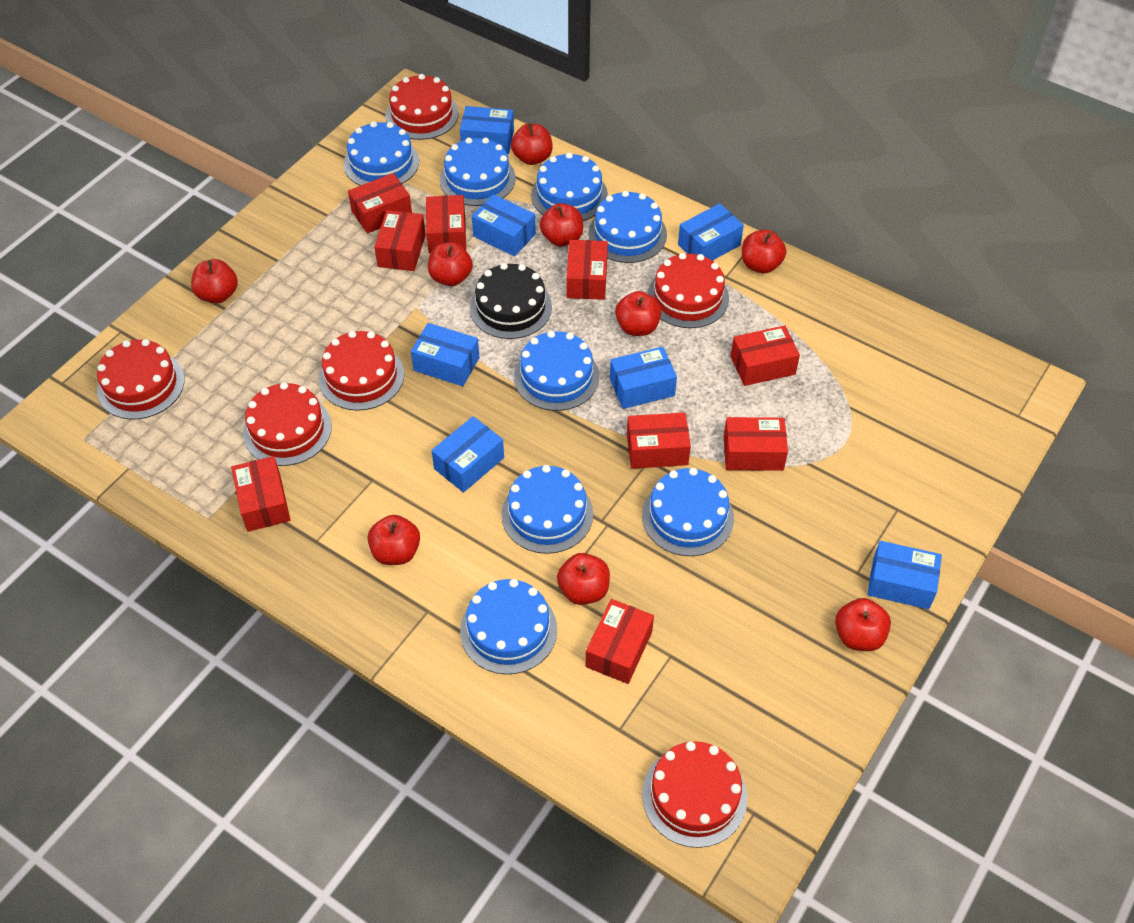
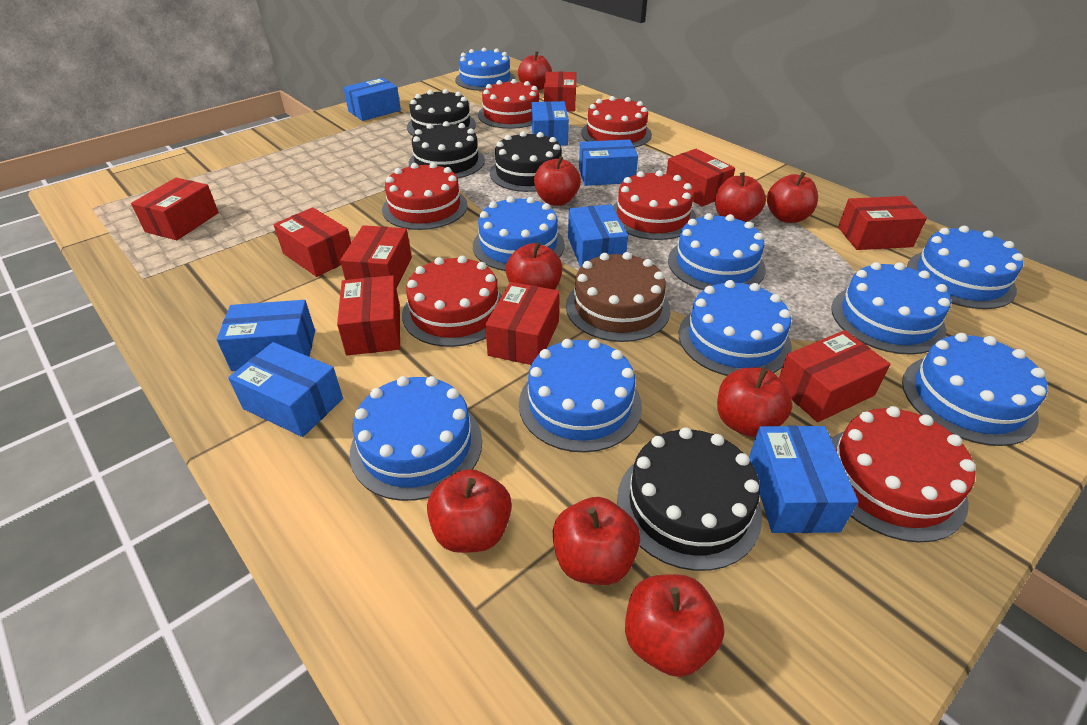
black cake: 1 -> 4
blue cake: 8 -> 9
brown cake: 0 -> 1

